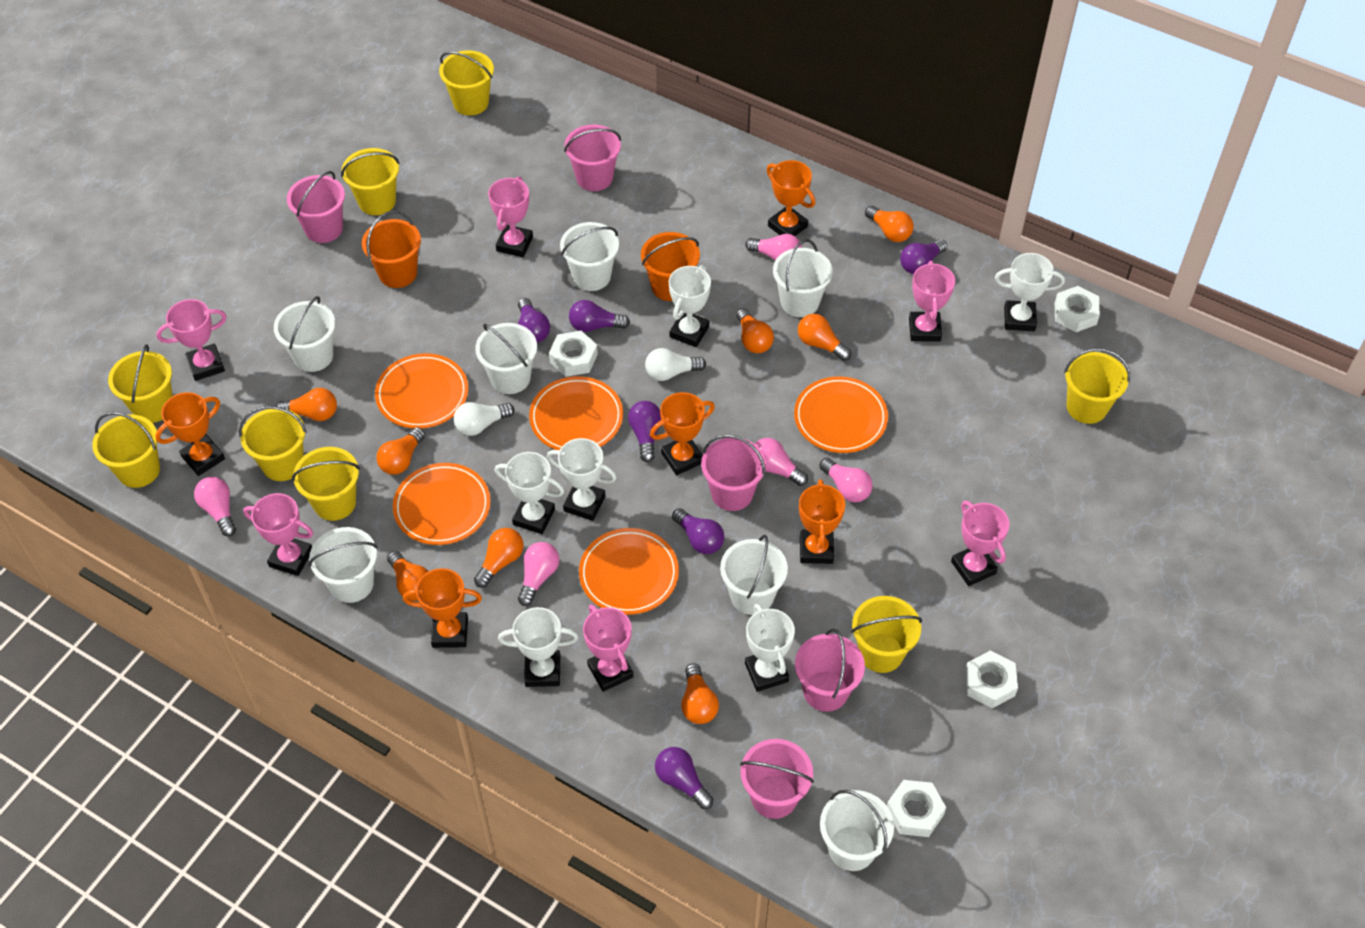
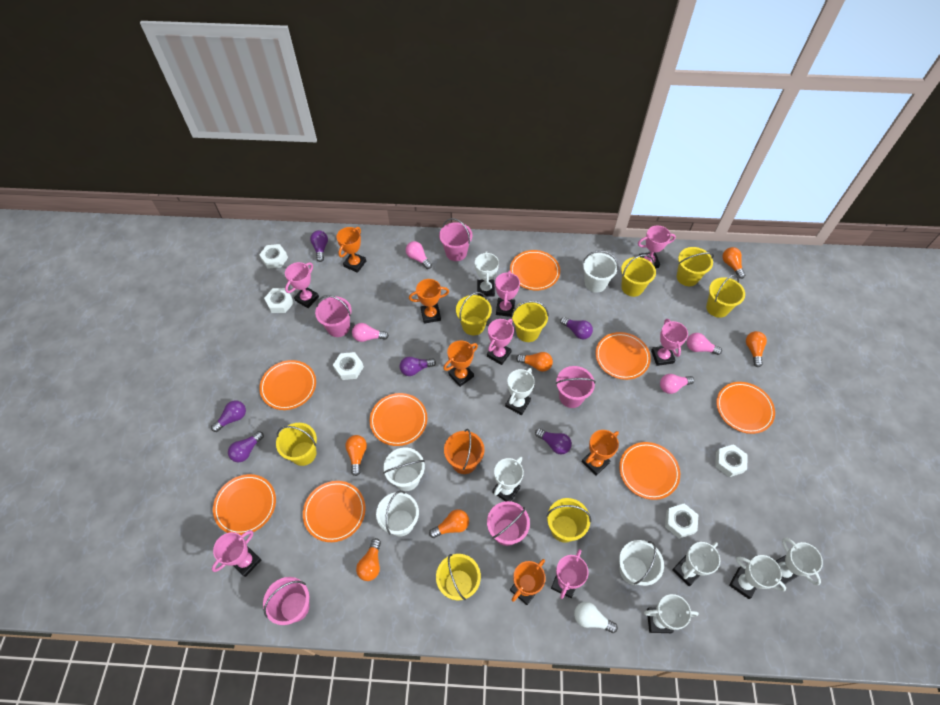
orange bucket: 2 -> 1
orange light bulb: 8 -> 6
orange plate: 5 -> 8
pink light bulb: 5 -> 4
pink trophy: 6 -> 7
white bucket: 7 -> 4
white light bulb: 2 -> 1
white nut: 4 -> 5
white trophy: 6 -> 7

